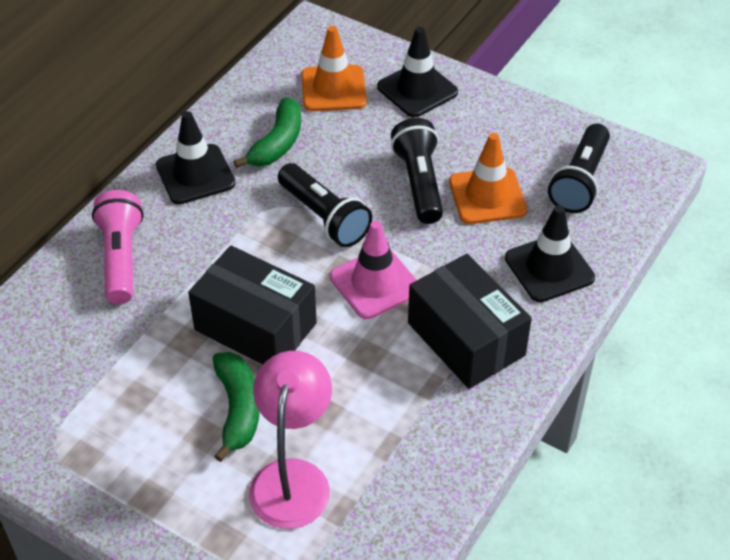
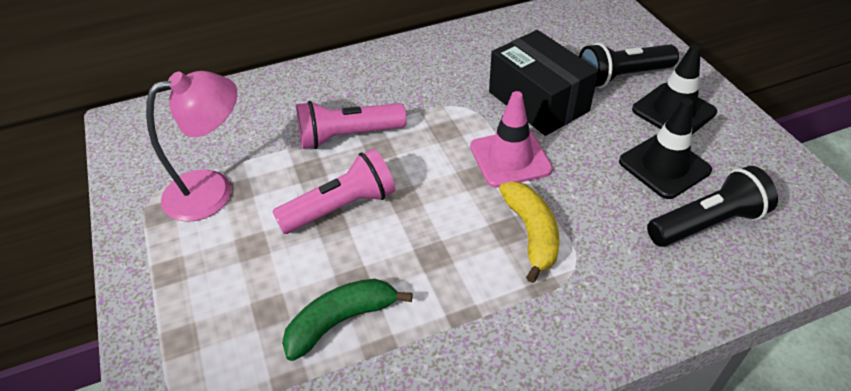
black box: 2 -> 1
black flashlight: 3 -> 2
black traffic cone: 3 -> 2
green banana: 2 -> 1
orange traffic cone: 2 -> 0
pink flashlight: 1 -> 2
yellow banana: 0 -> 1

